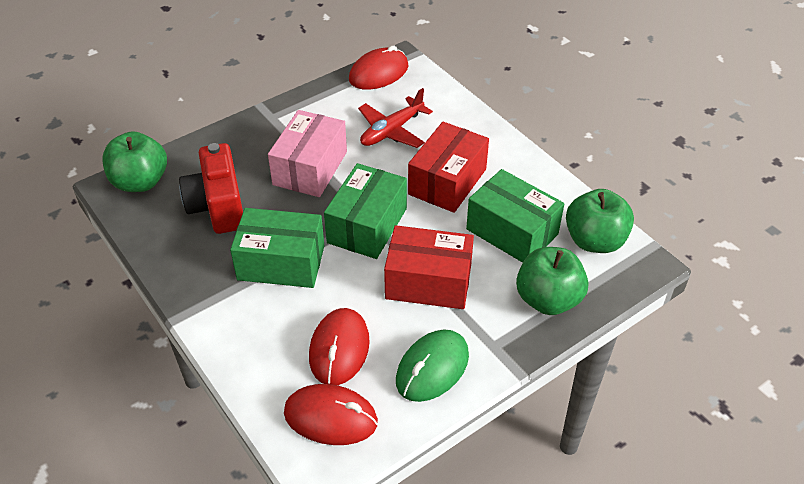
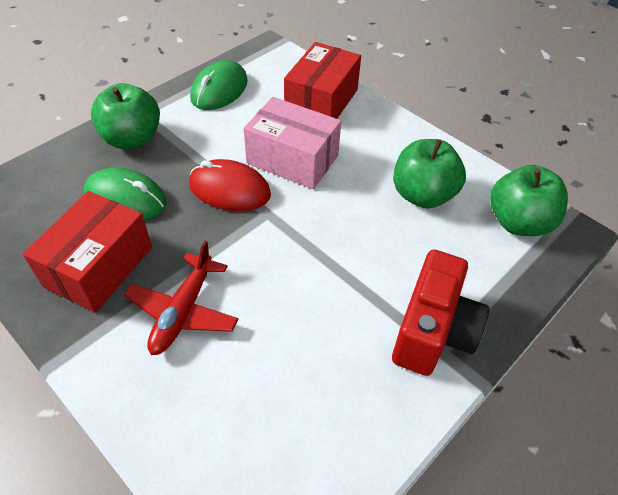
green box: 3 -> 0
green mouse: 1 -> 2
red mouse: 3 -> 1

